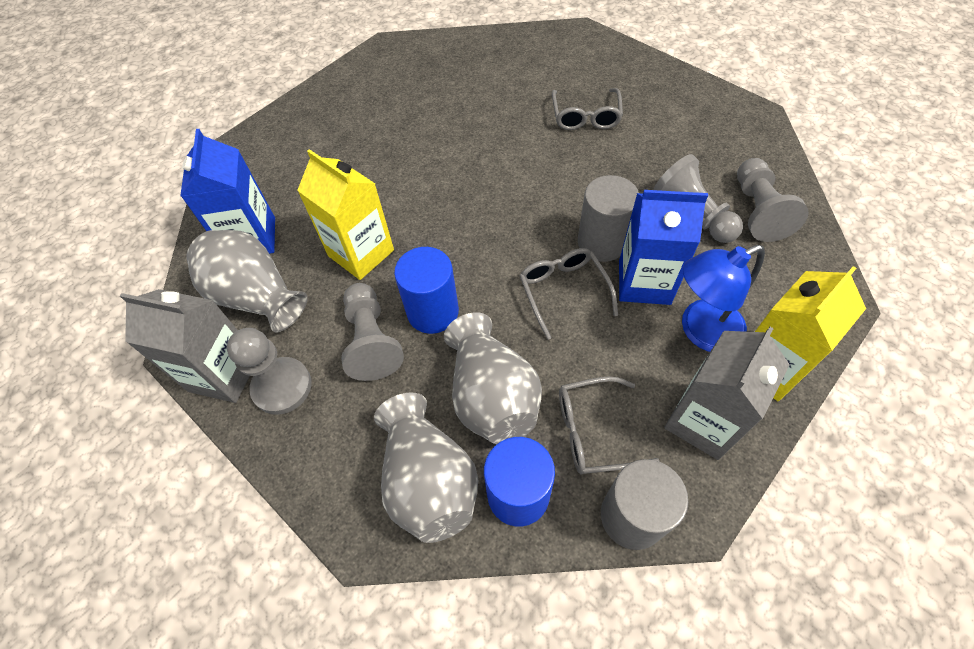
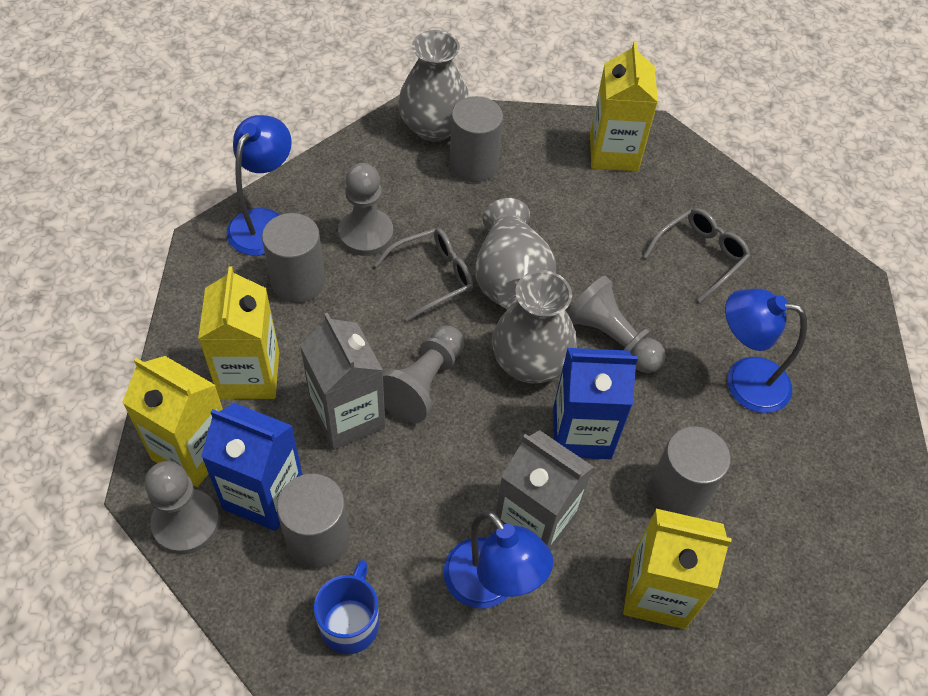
blue cylinder: 2 -> 0
blue lamp: 1 -> 3
blue mug: 0 -> 1
grey cylinder: 2 -> 4
grey glasses: 3 -> 2
yellow carton: 2 -> 4

